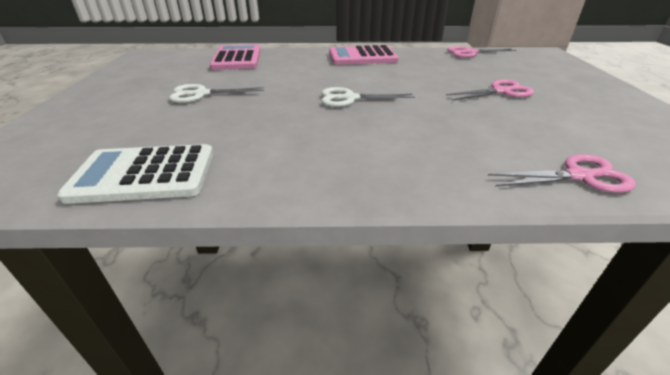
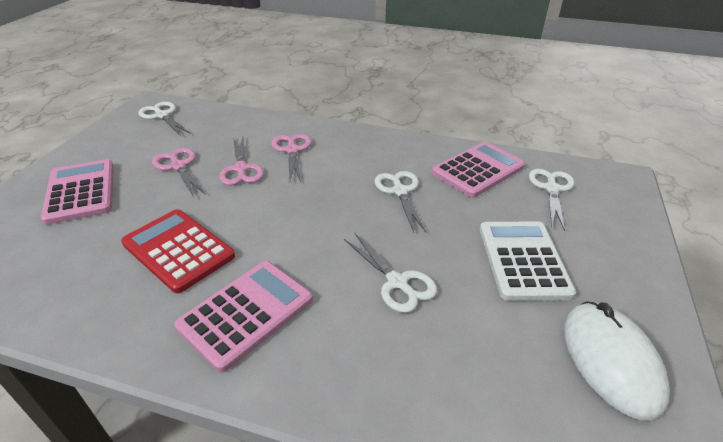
pink calculator: 2 -> 3
red calculator: 0 -> 1
white mouse: 0 -> 1
white scissors: 2 -> 4

